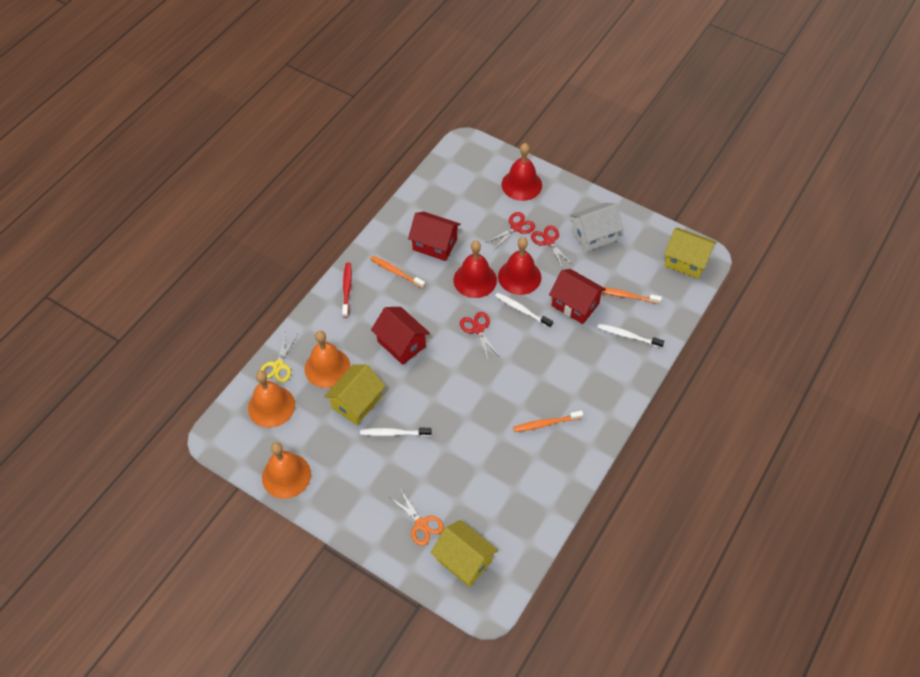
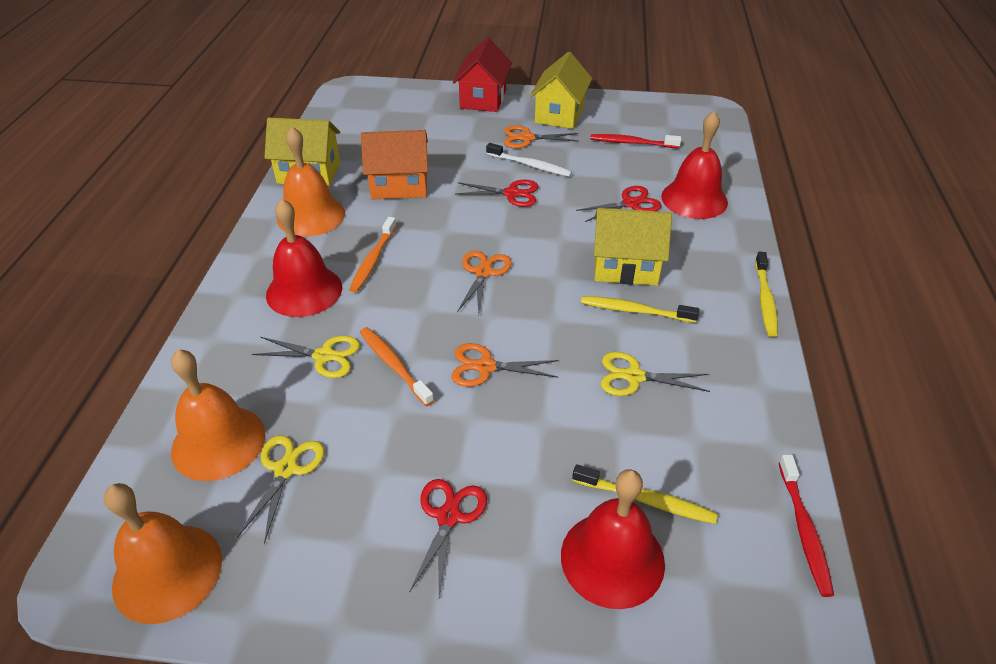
orange house: 0 -> 1
orange scissors: 1 -> 3
orange toothbrush: 3 -> 2
red house: 3 -> 1
red toothbrush: 1 -> 2
white house: 1 -> 0
white toothbrush: 3 -> 1
yellow scissors: 1 -> 3
yellow toothbrush: 0 -> 3

